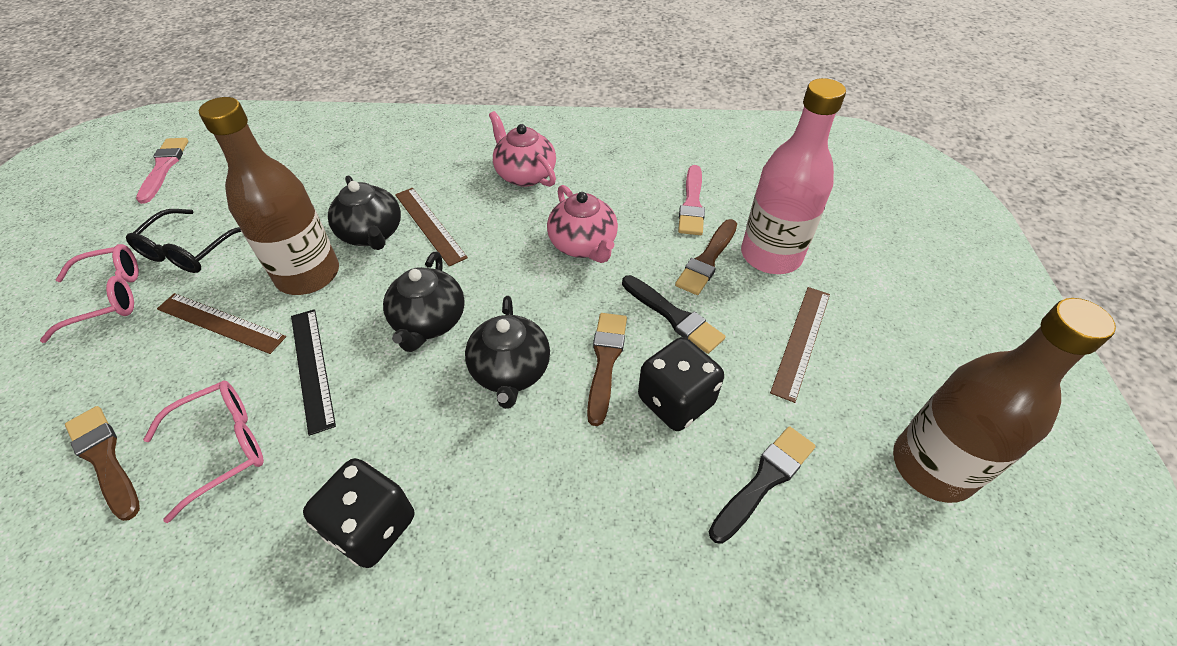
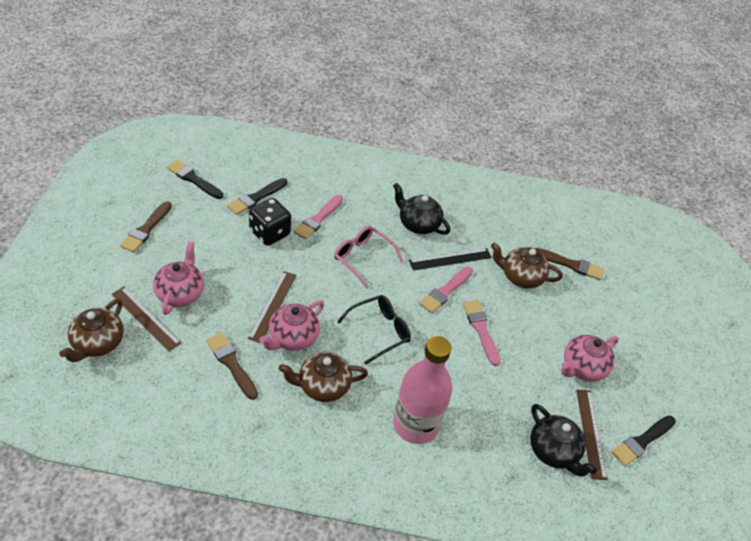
black brush: 2 -> 3
black dice: 2 -> 1
black teapot: 3 -> 2
brown bottle: 2 -> 0
brown teapot: 0 -> 3
pink brush: 2 -> 3
pink glasses: 2 -> 1
pink teapot: 2 -> 3

